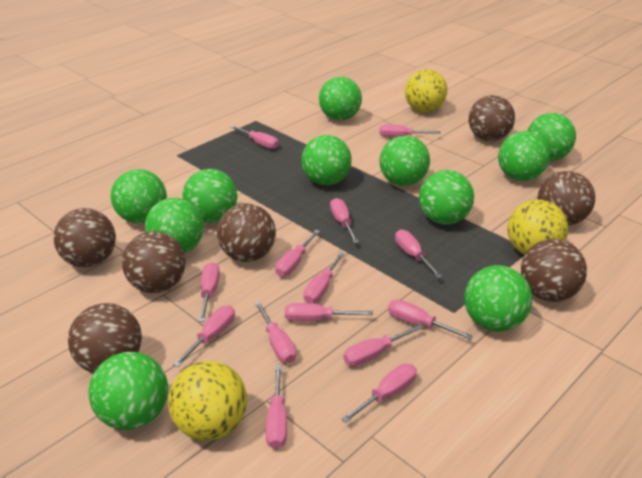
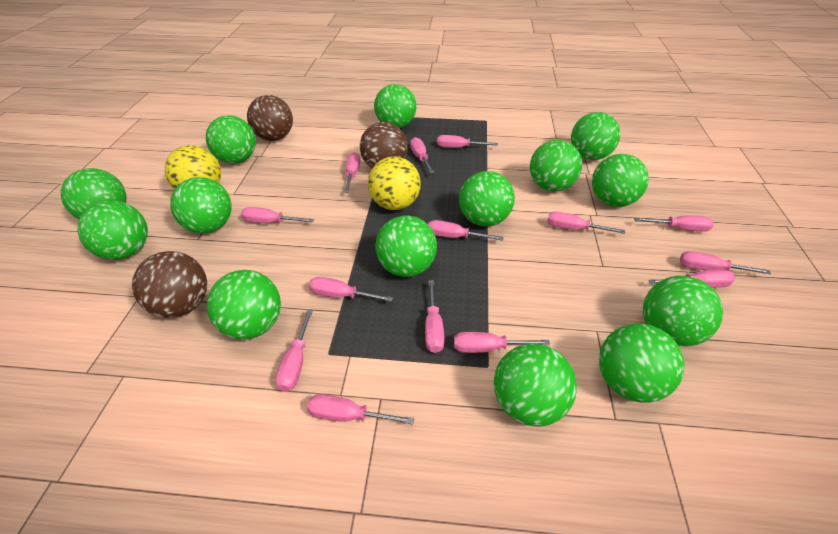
brown ball: 7 -> 3
green ball: 11 -> 14
yellow ball: 3 -> 2

